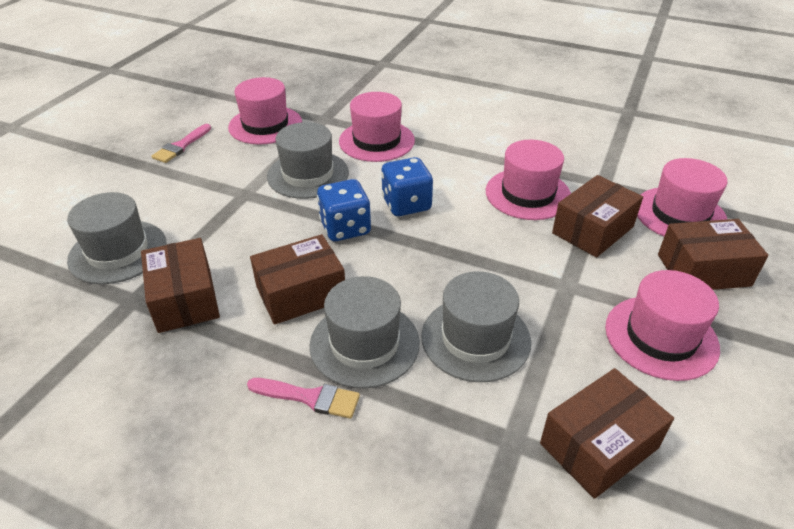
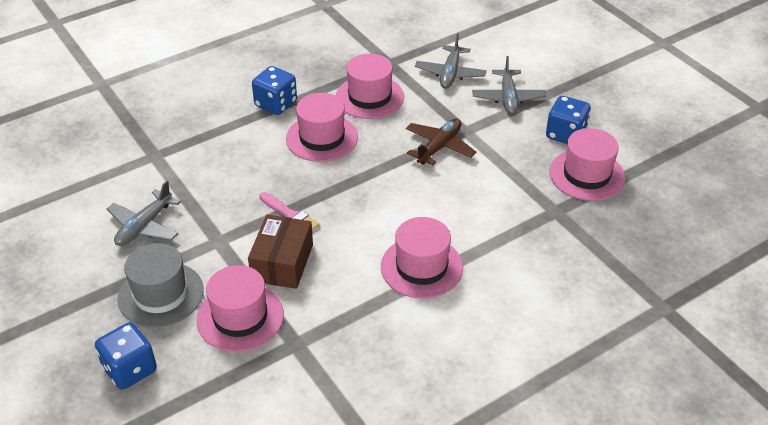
blue dice: 2 -> 3
brown box: 5 -> 1
brown plane: 0 -> 1
grey hat: 4 -> 1
grey plane: 0 -> 3
pink brush: 2 -> 1

